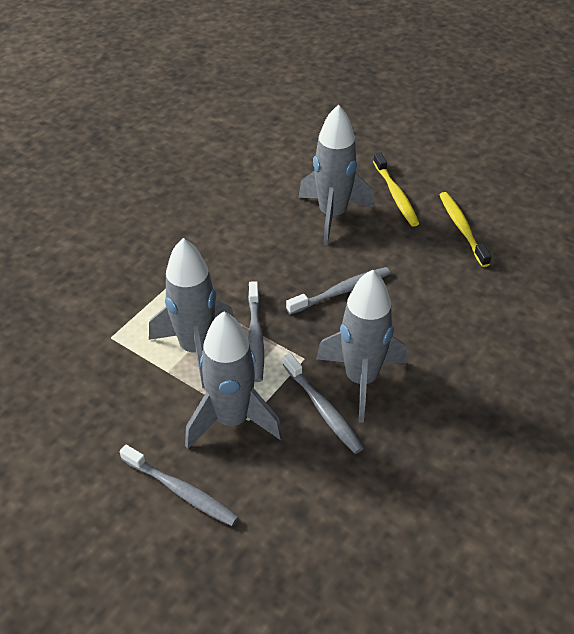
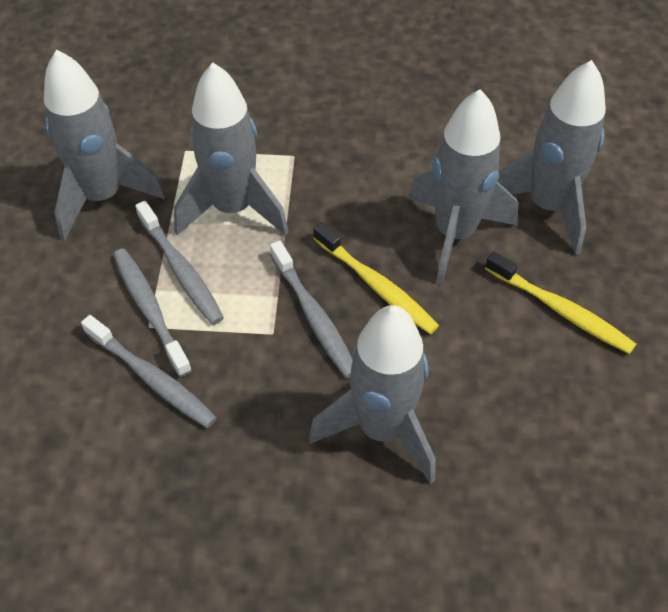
grey rocket: 4 -> 5

